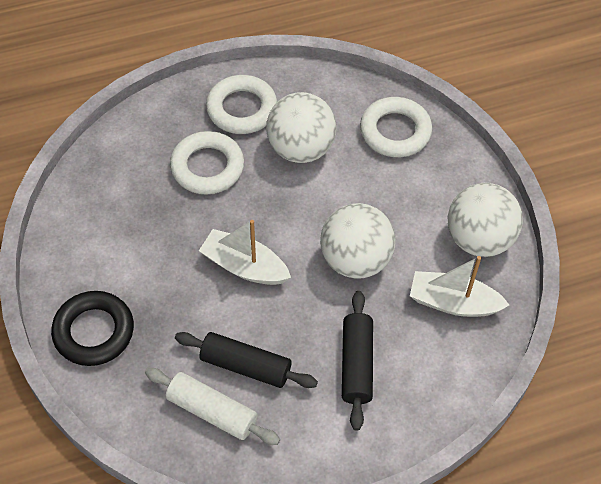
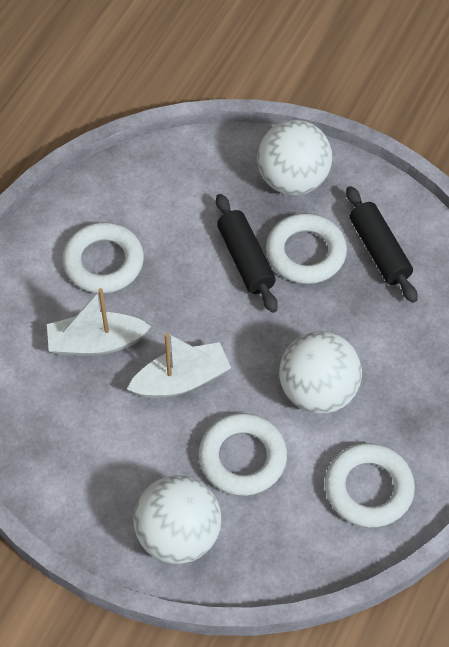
black ring: 1 -> 0
white ring: 3 -> 4
white rolling pin: 1 -> 0

